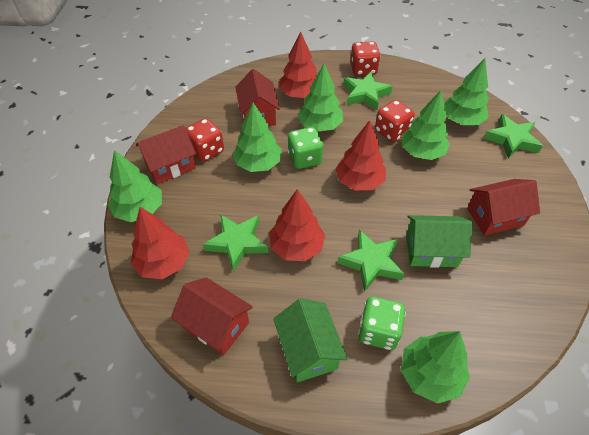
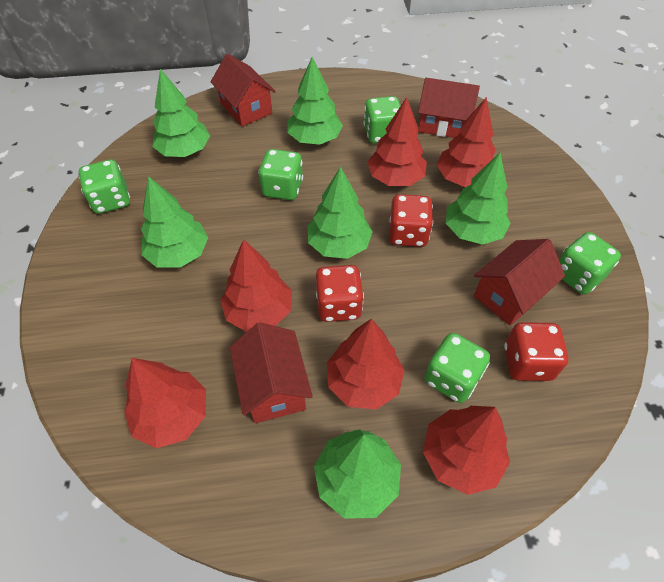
green dice: 2 -> 5
green house: 2 -> 0
green star: 4 -> 0
red tree: 4 -> 6

